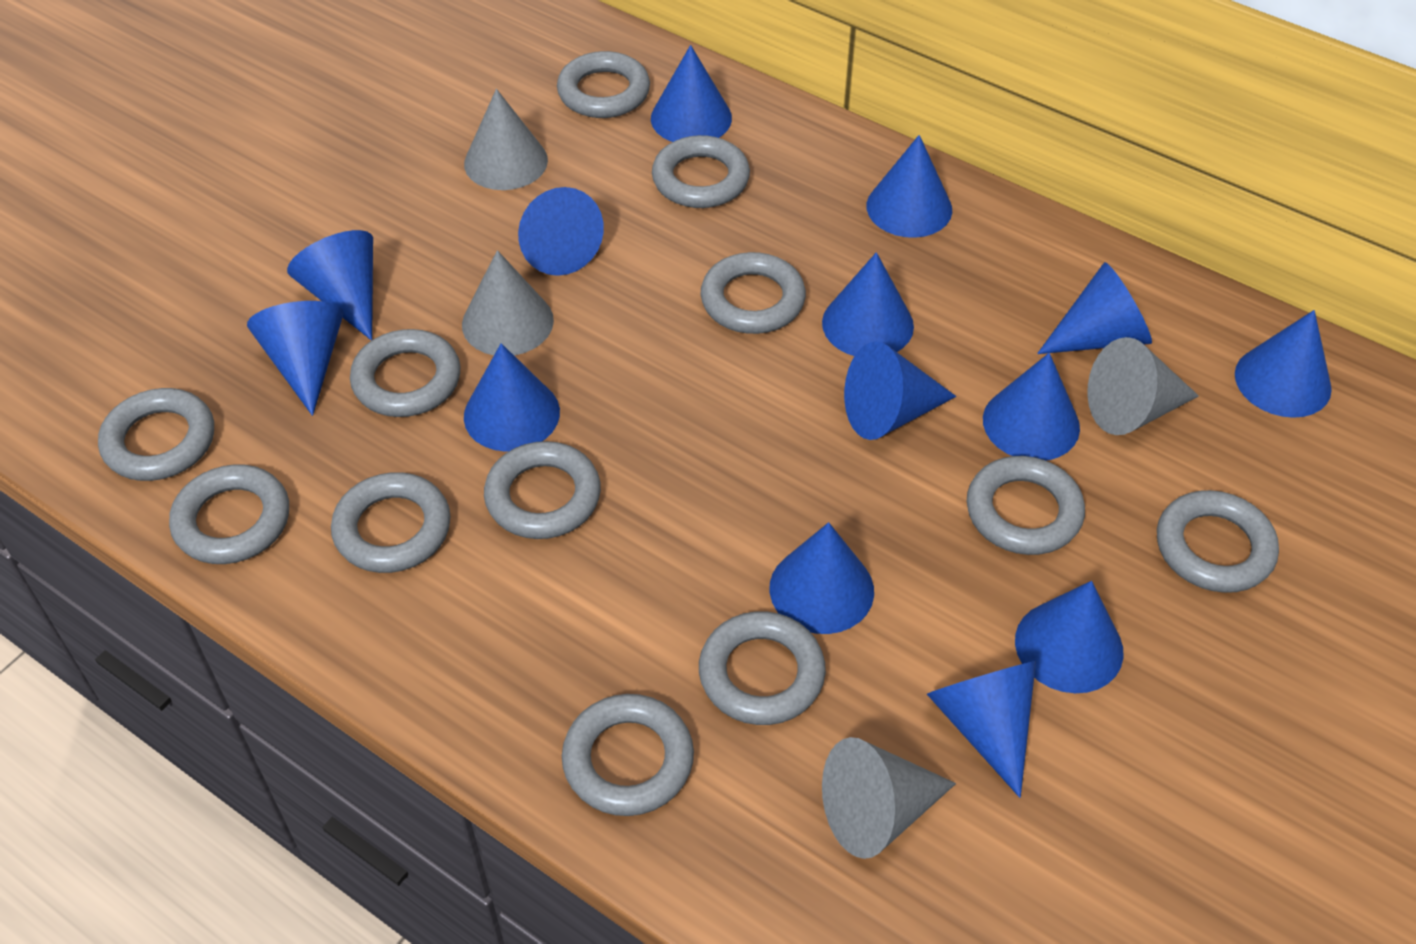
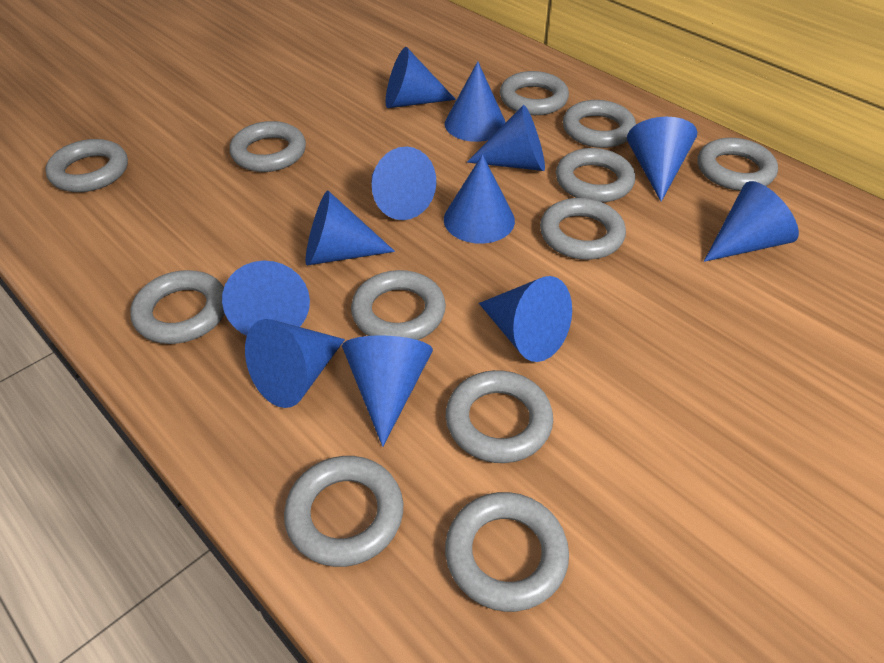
blue cone: 14 -> 12
grey cone: 4 -> 0

